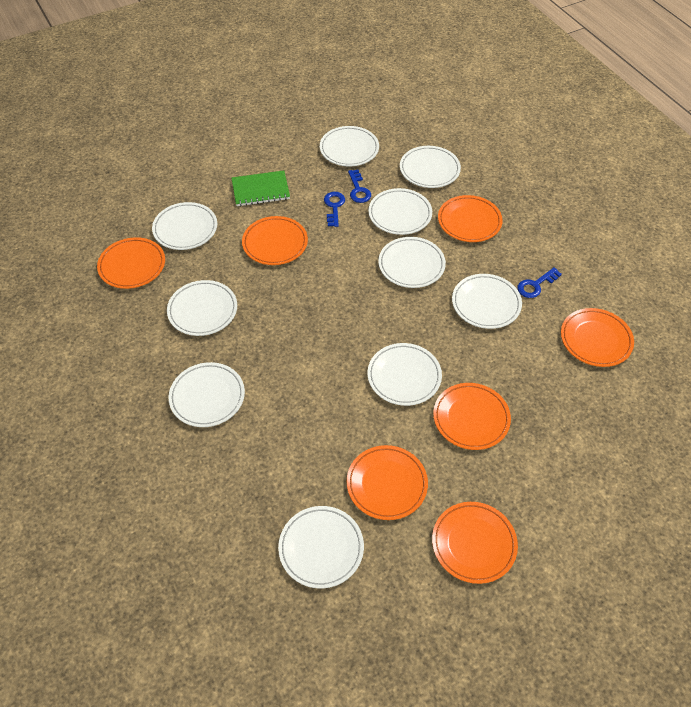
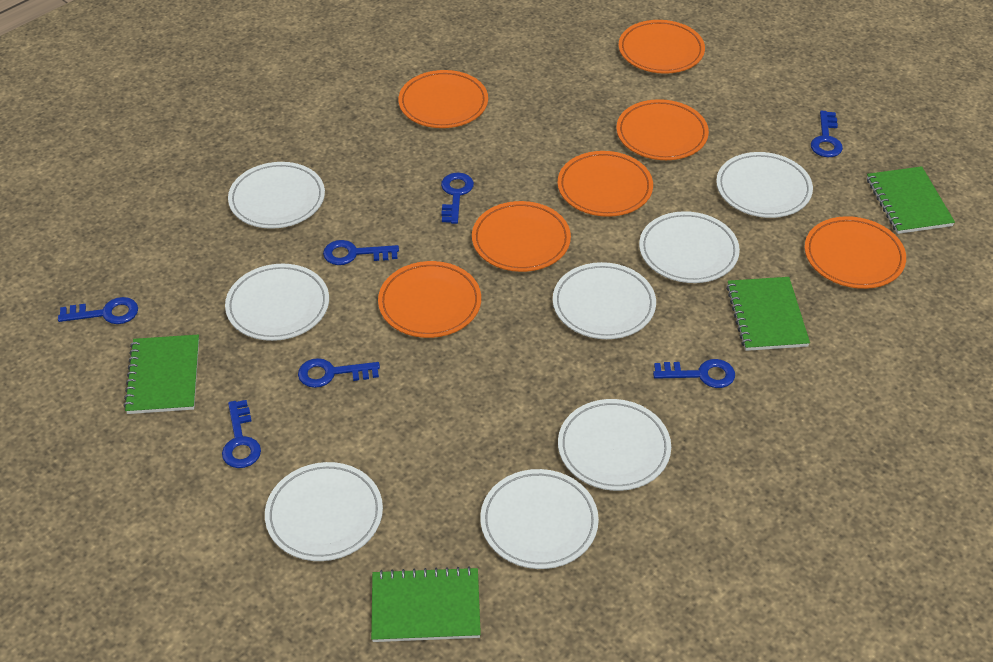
blue key: 3 -> 7
green notebook: 1 -> 4
white plate: 10 -> 8

